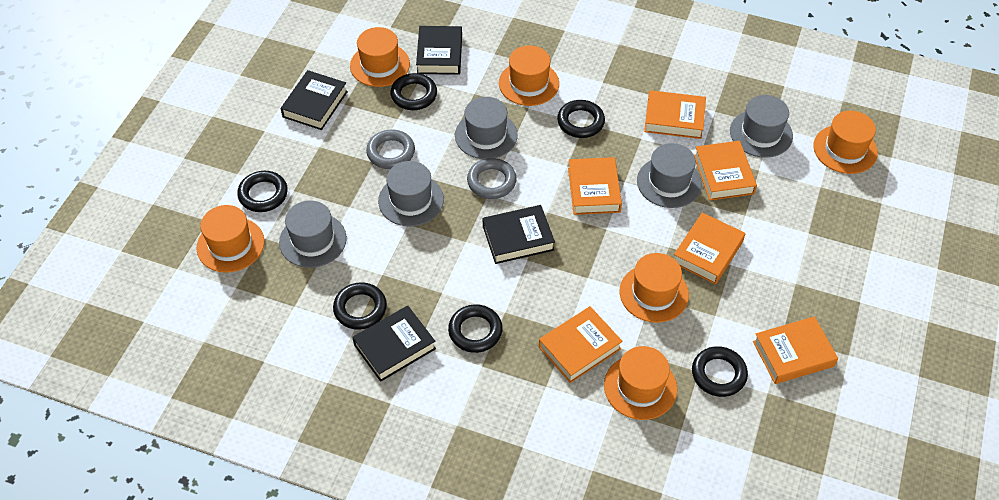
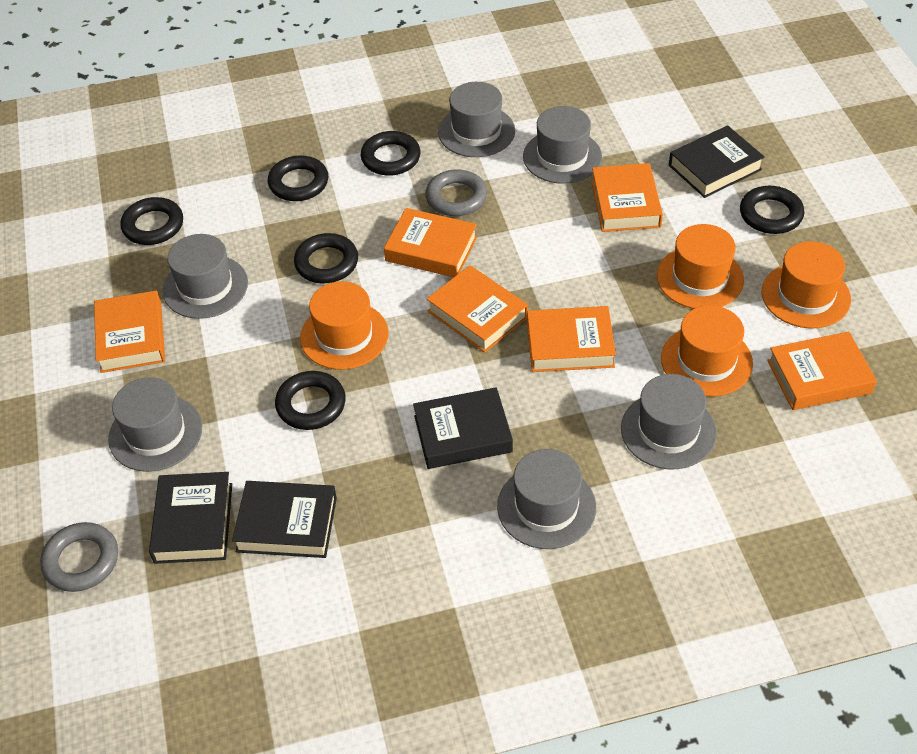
grey hat: 5 -> 6
orange hat: 6 -> 4

